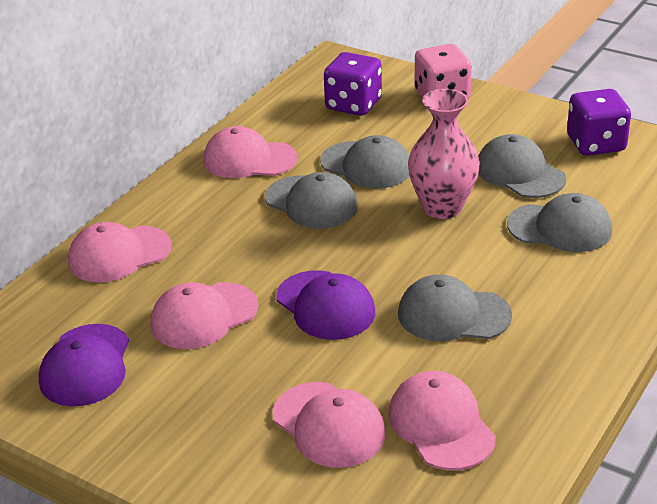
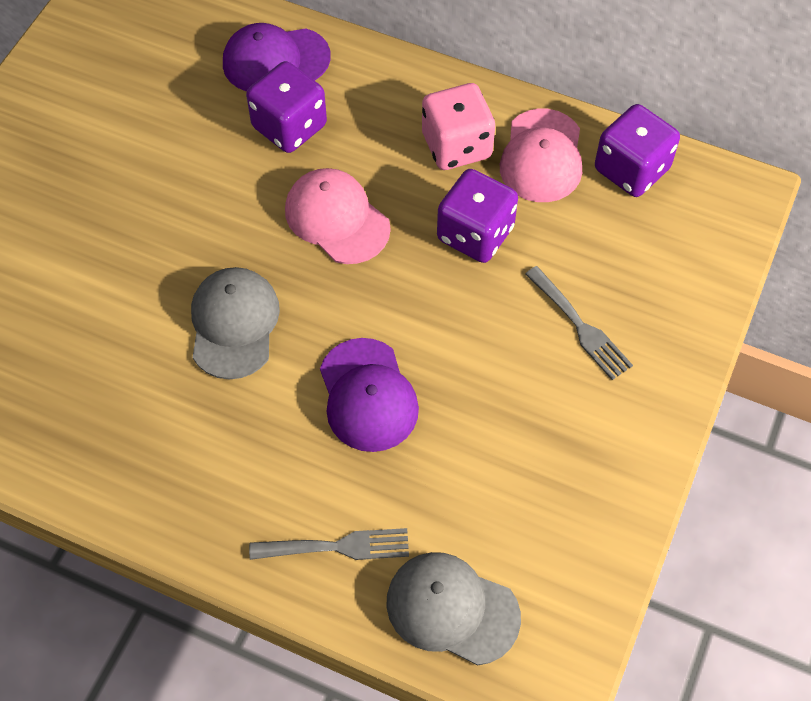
grey cap: 5 -> 2
grey fork: 0 -> 2
pink cap: 5 -> 2
pink vase: 1 -> 0
purple dice: 2 -> 3

